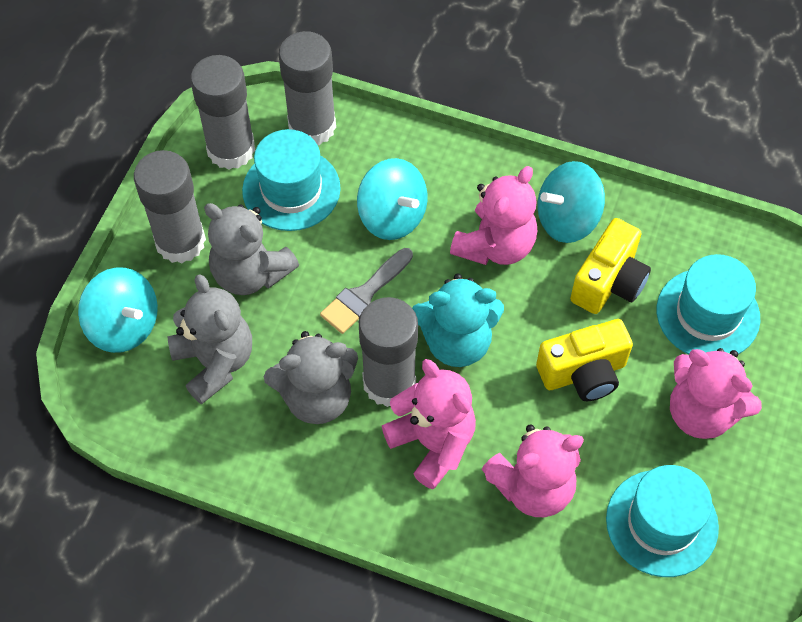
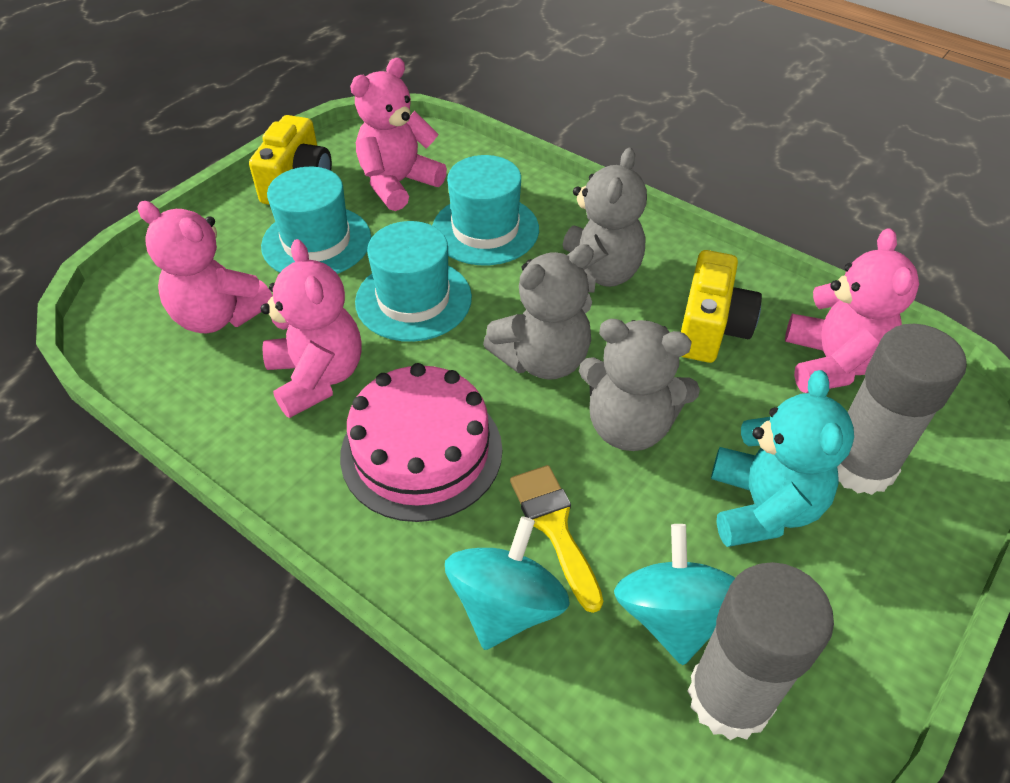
grey brush: 1 -> 0
grey glue stick: 4 -> 2
pink cake: 0 -> 1
turquoise spinning top: 3 -> 2
yellow brush: 0 -> 1

